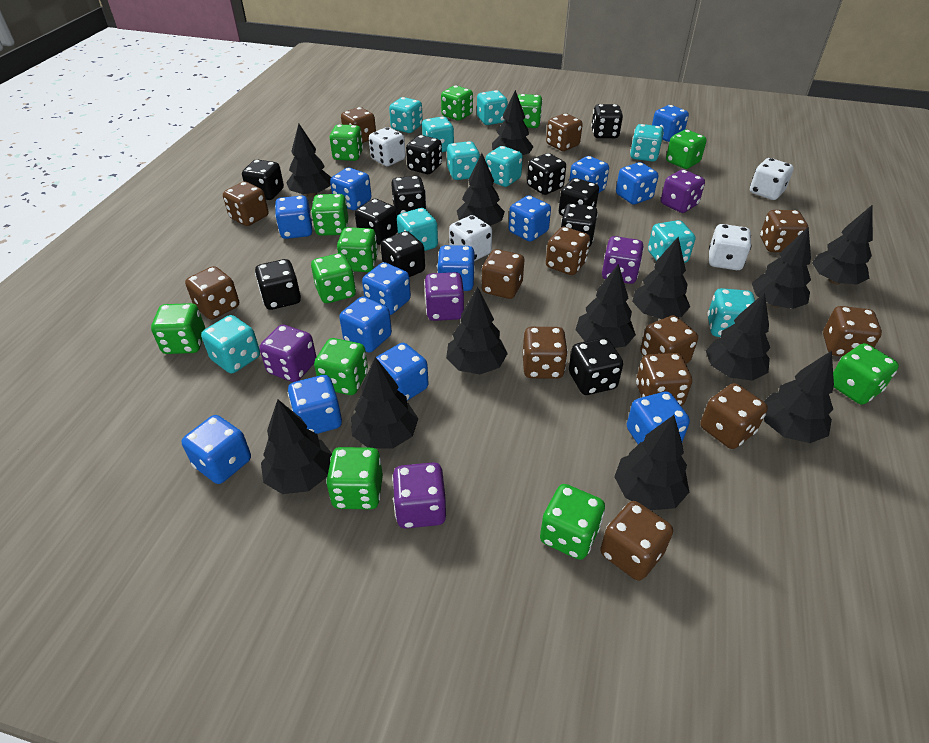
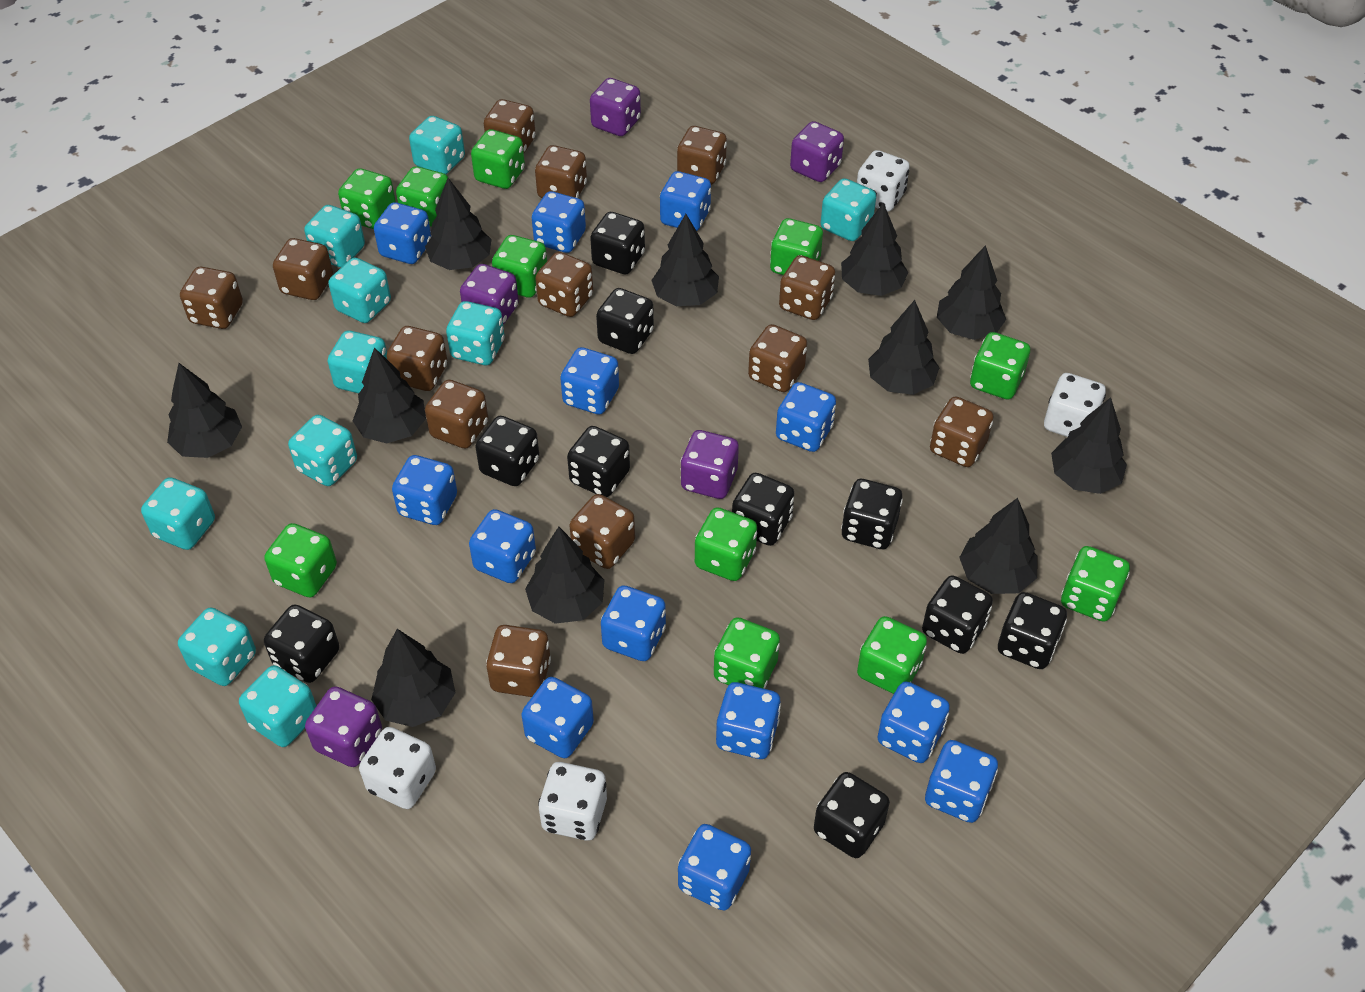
black dice: 11 -> 10
black tree: 13 -> 11
green dice: 12 -> 11

